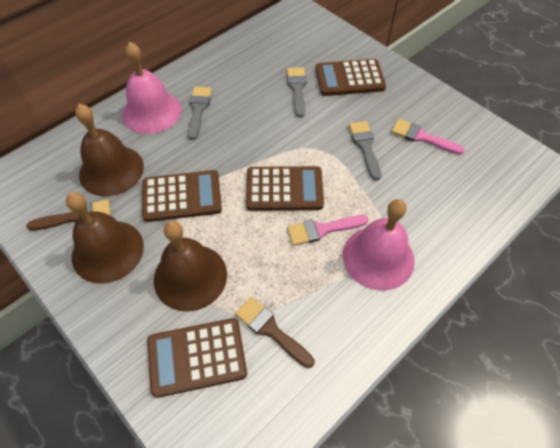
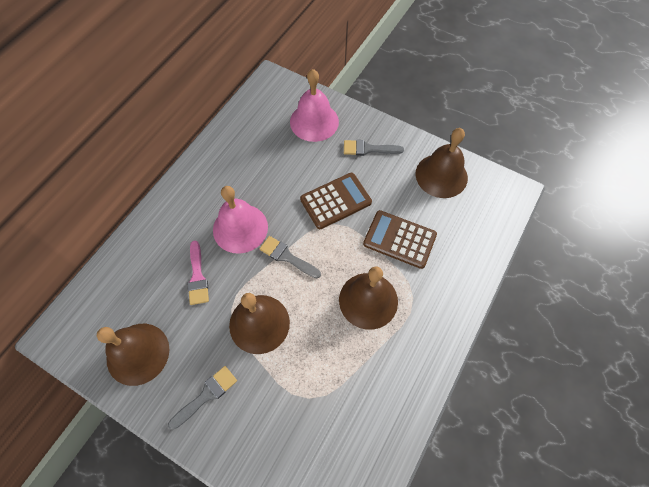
brown bell: 3 -> 4
brown brush: 2 -> 0
brown calculator: 4 -> 2
pink brush: 2 -> 1

